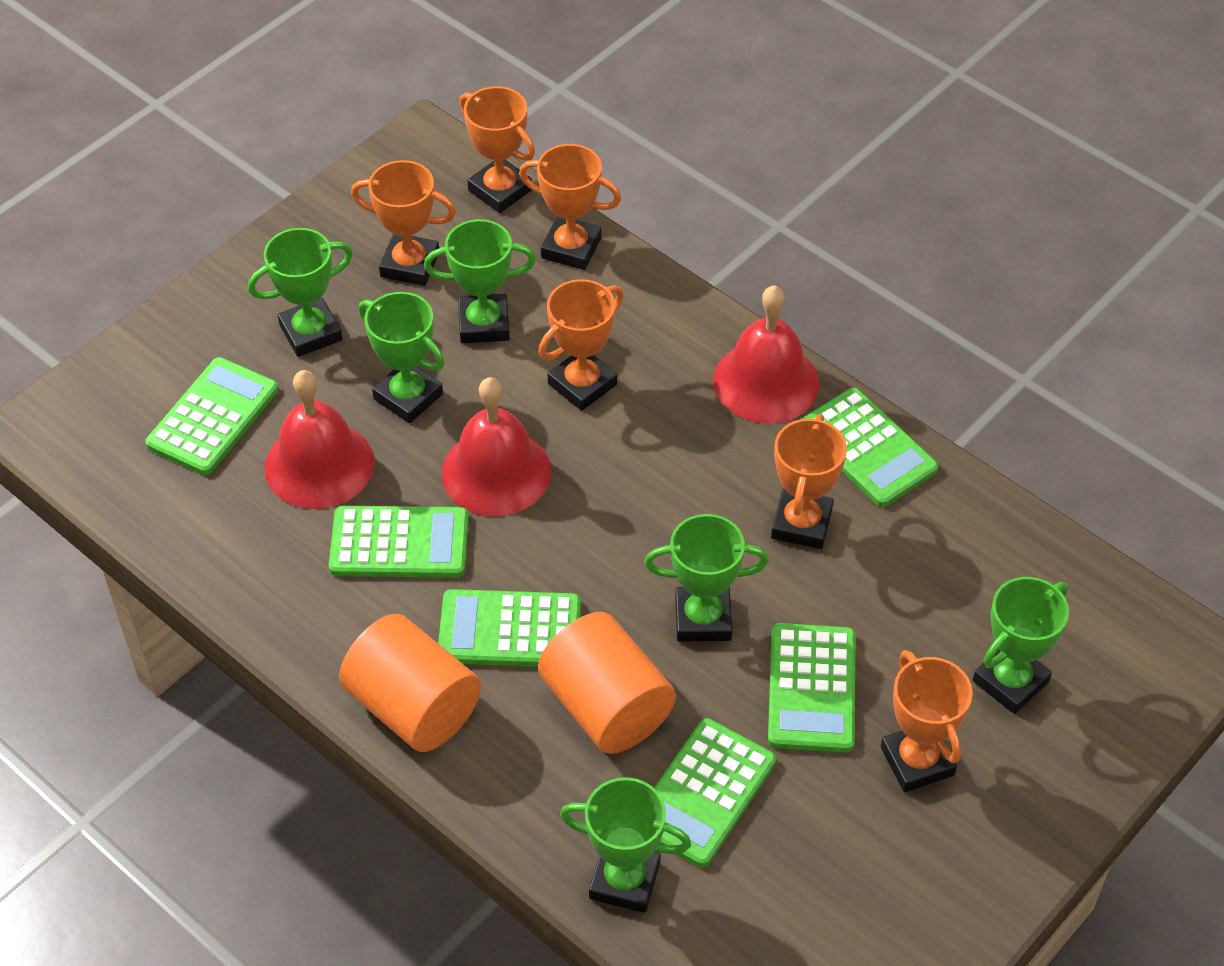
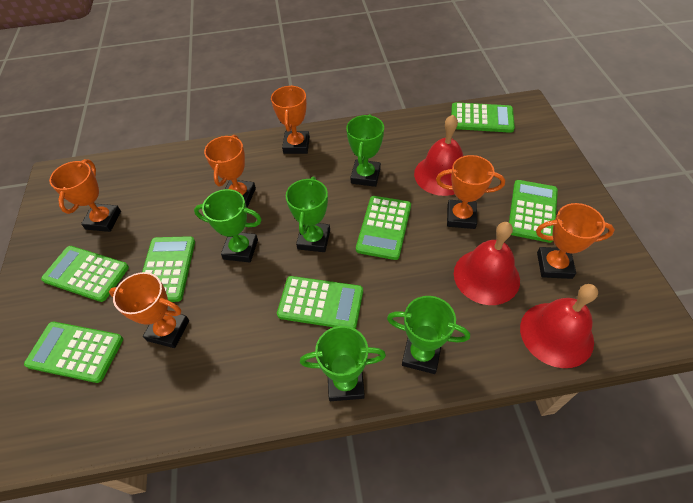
green calculator: 6 -> 7
green trophy: 6 -> 5
orange cylinder: 2 -> 0

